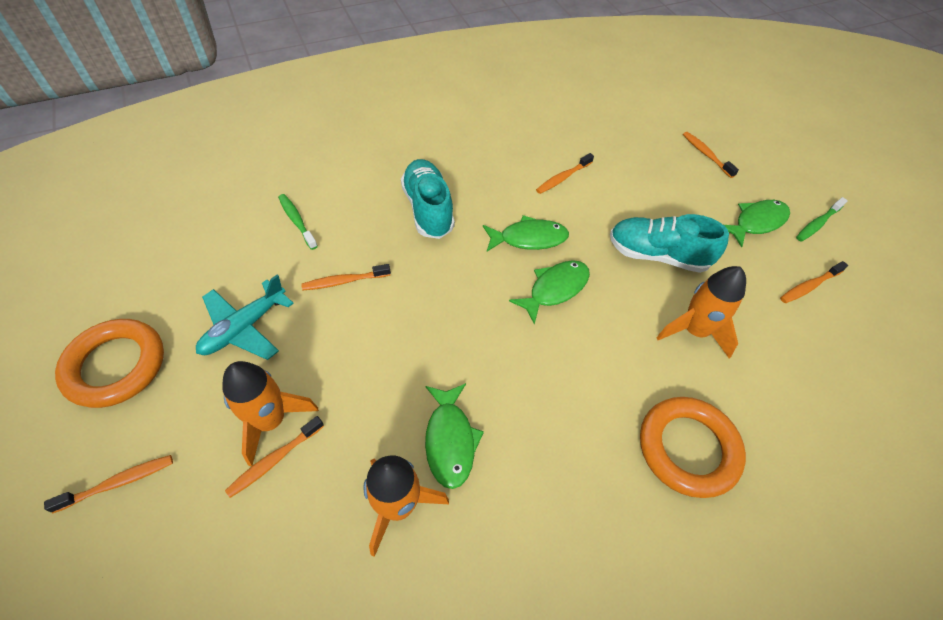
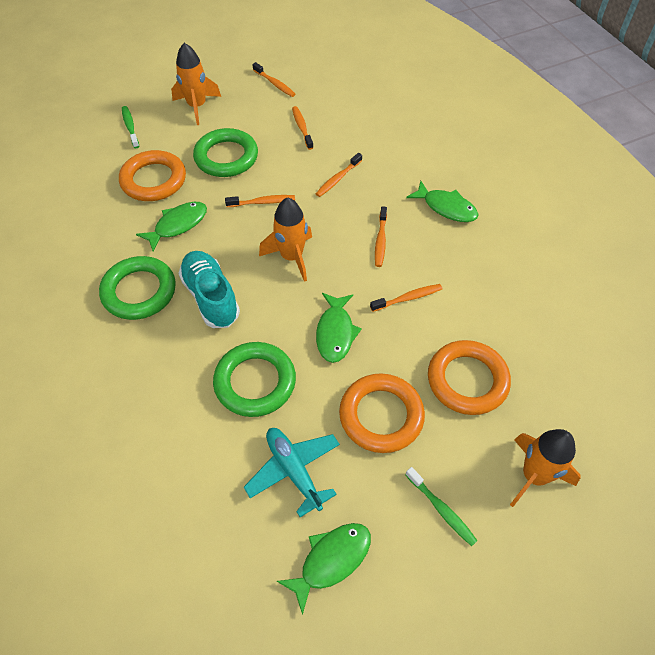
green ring: 0 -> 3
orange ring: 2 -> 3
turquoise shoe: 2 -> 1

